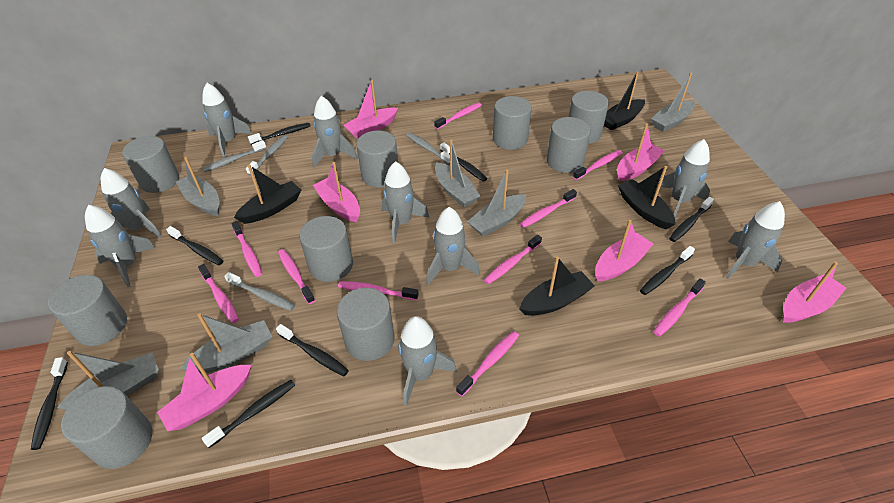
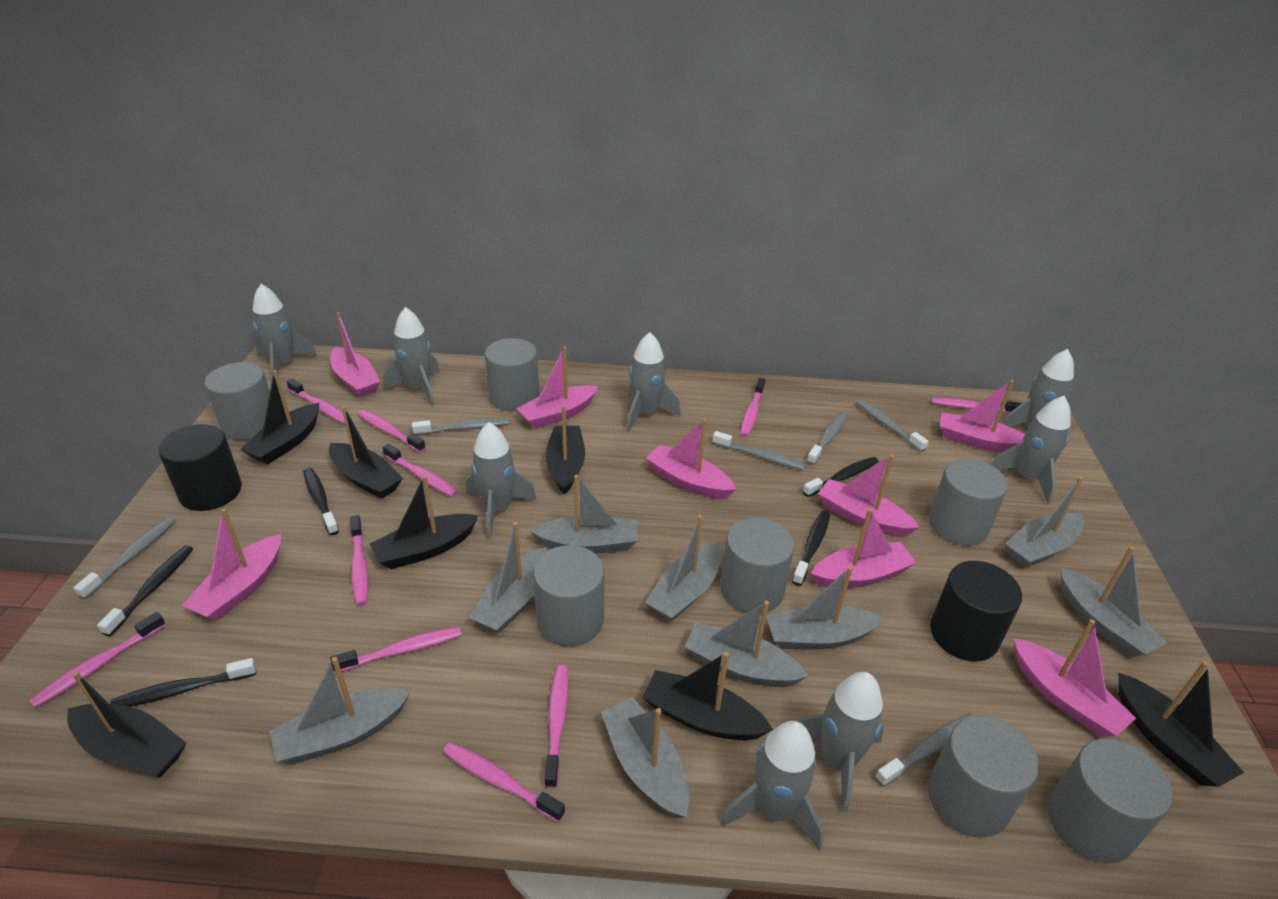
black boat: 4 -> 7
black cylinder: 0 -> 2
black toothbrush: 8 -> 5
grey boat: 6 -> 9
grey cylinder: 9 -> 7
grey rocket: 9 -> 8
grey toothbrush: 4 -> 6
pink boat: 6 -> 8

